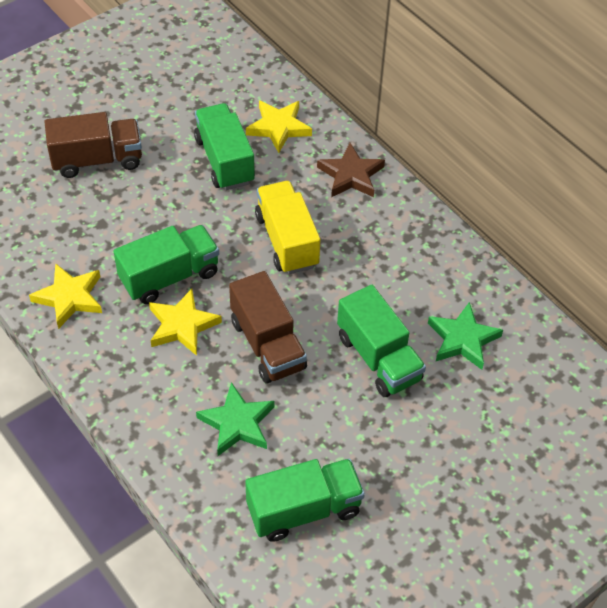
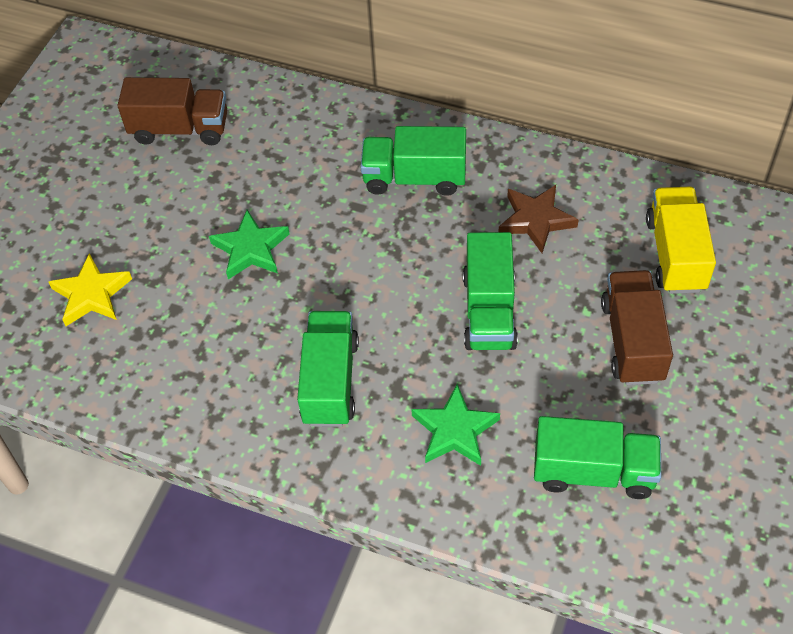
yellow star: 3 -> 1

